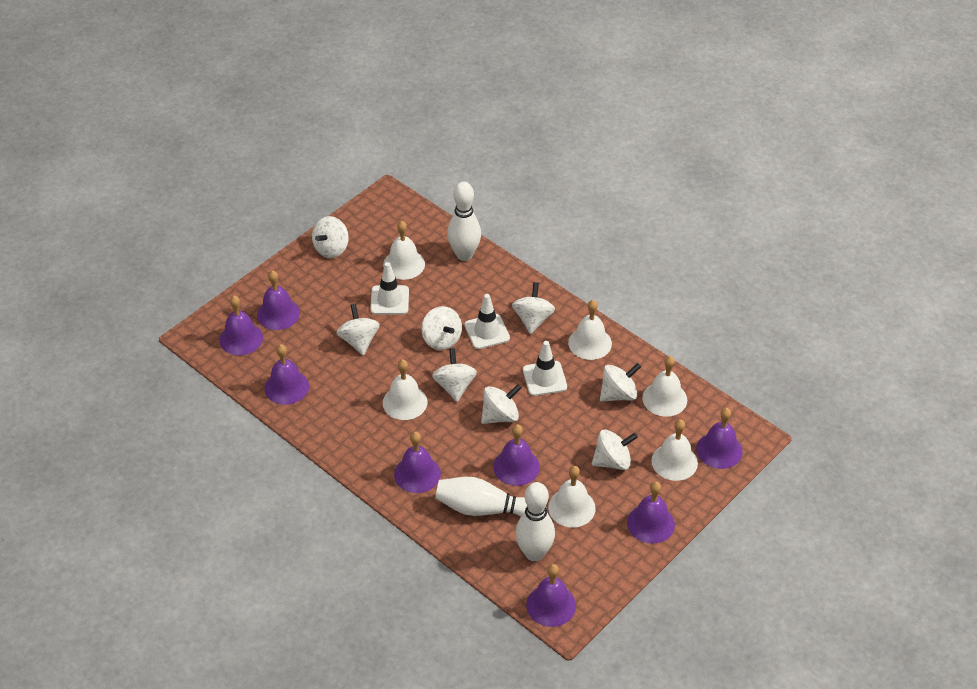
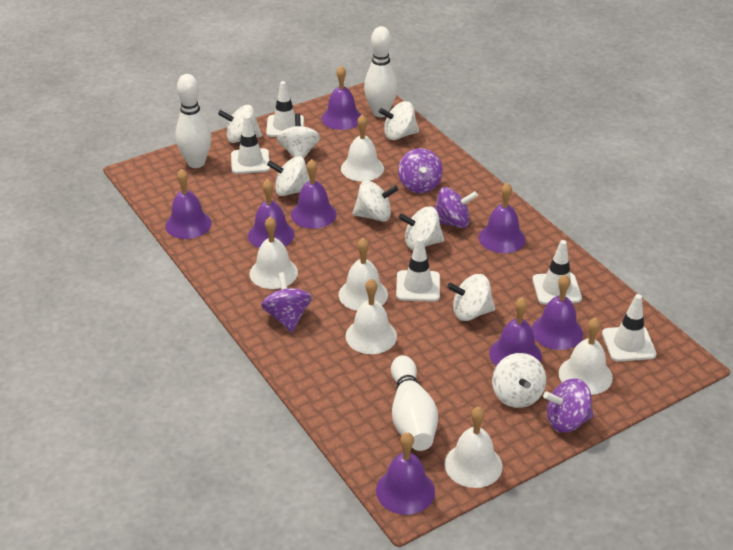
purple spinning top: 0 -> 4
white traffic cone: 3 -> 5

